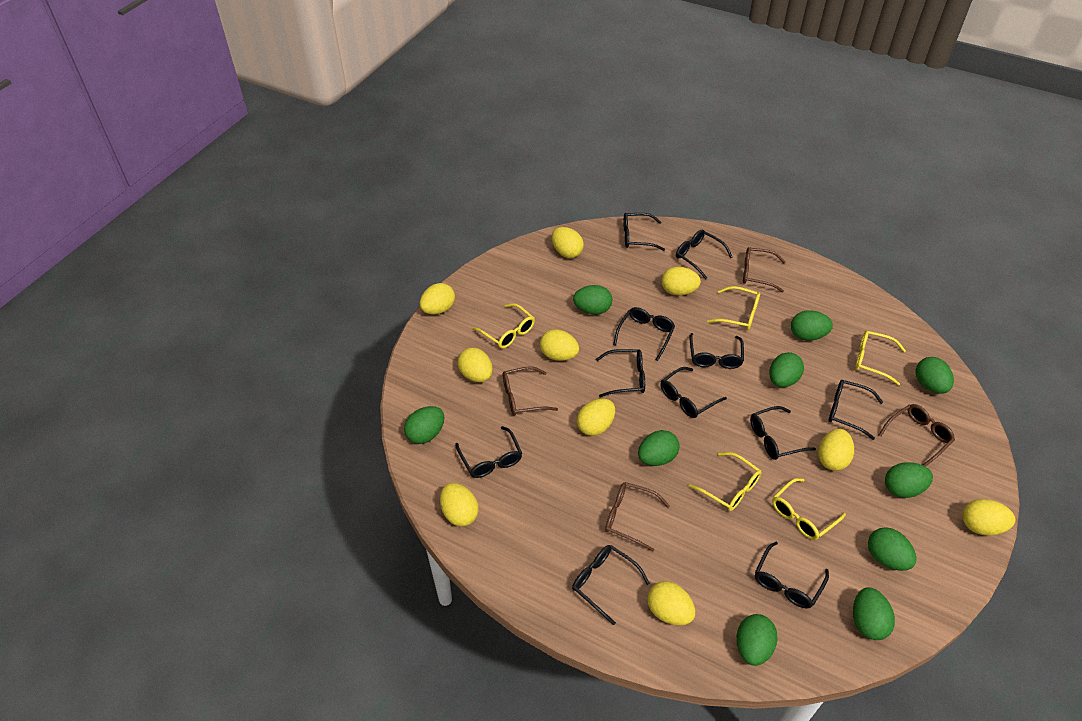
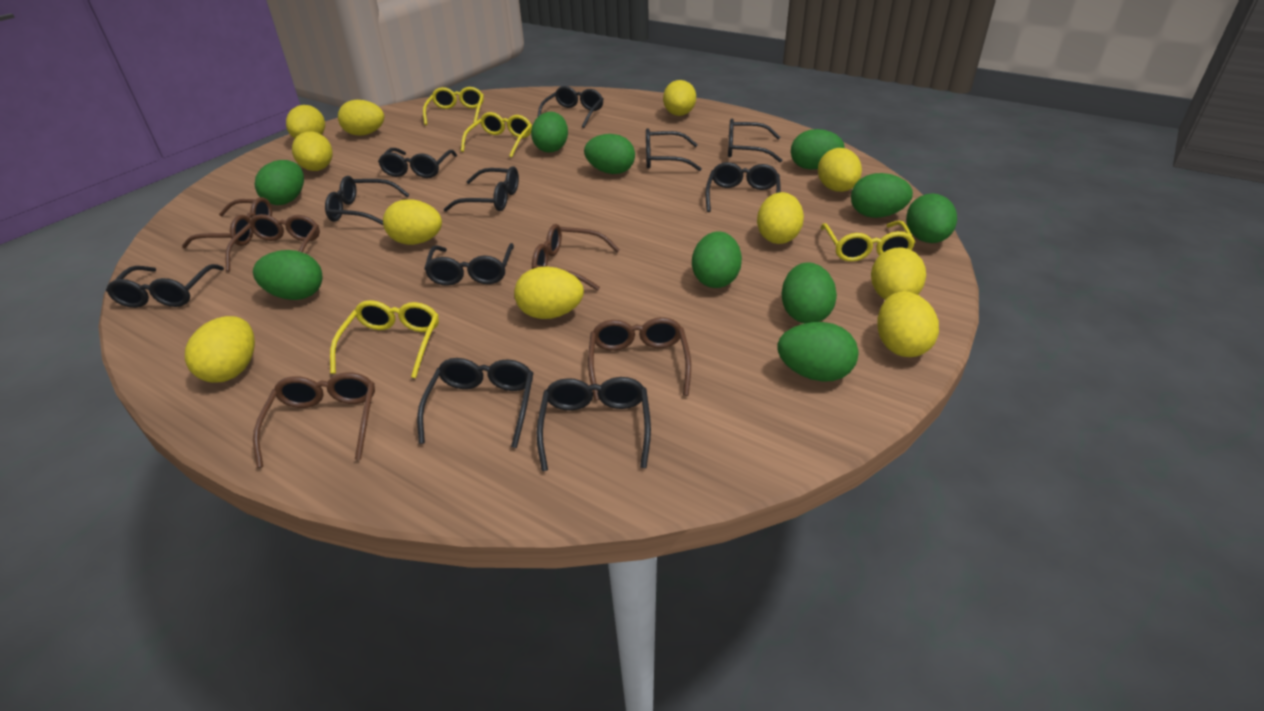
brown glasses: 4 -> 5
yellow egg: 10 -> 11
yellow glasses: 5 -> 4

